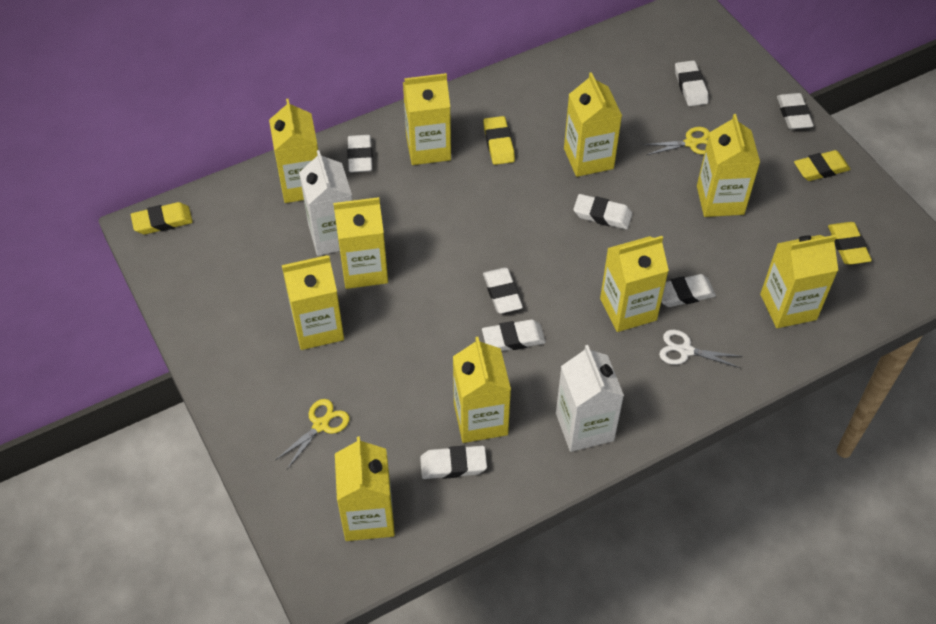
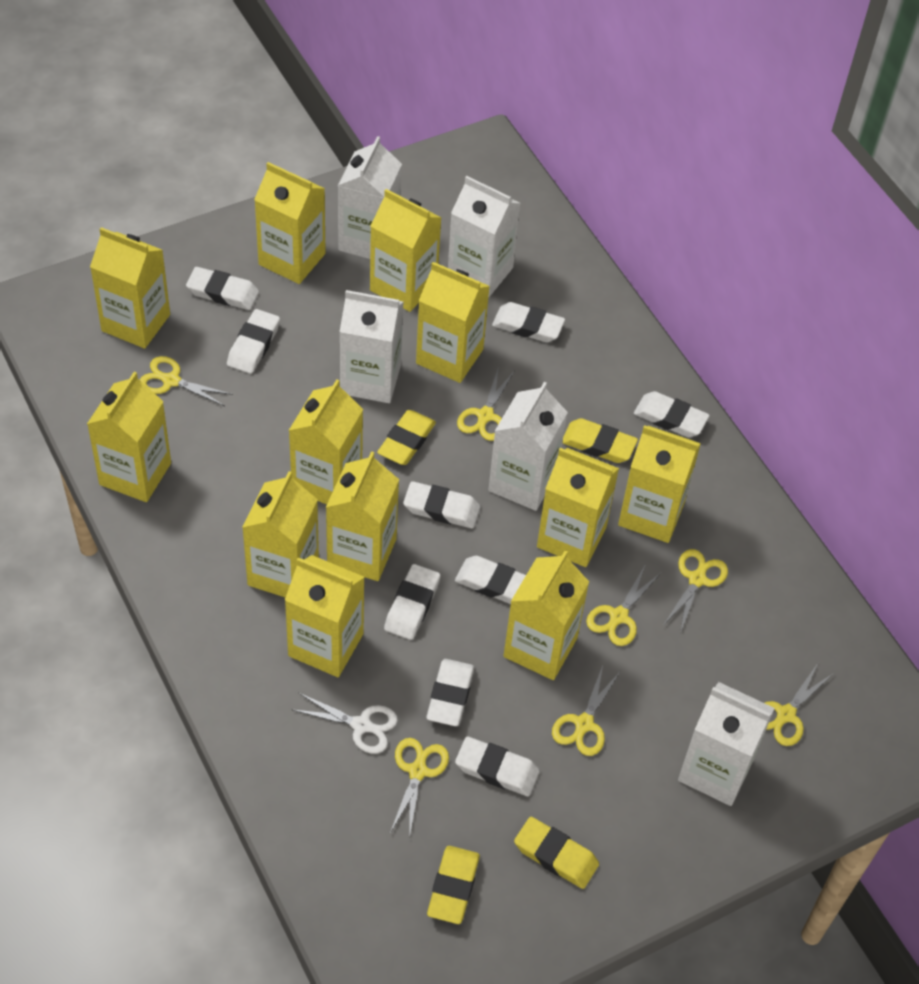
white carton: 2 -> 5
white eraser: 8 -> 9
yellow carton: 10 -> 12
yellow scissors: 2 -> 7

